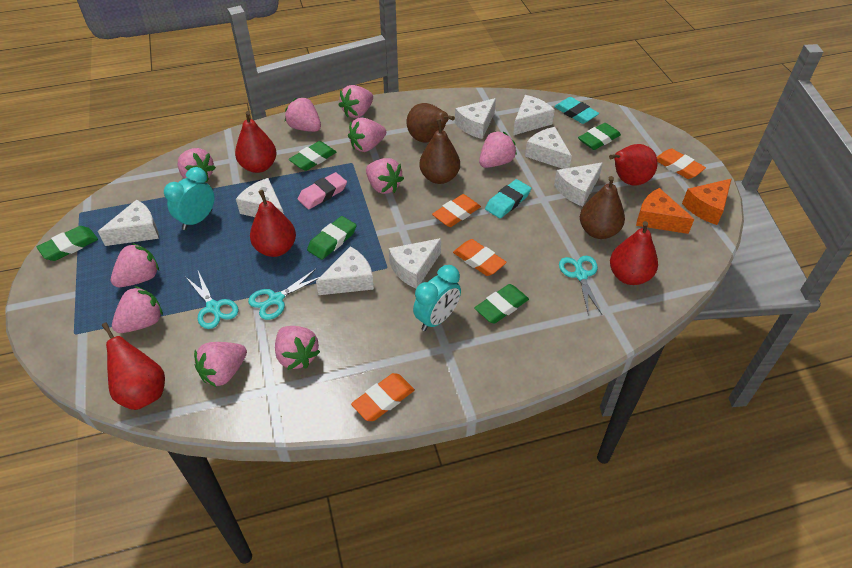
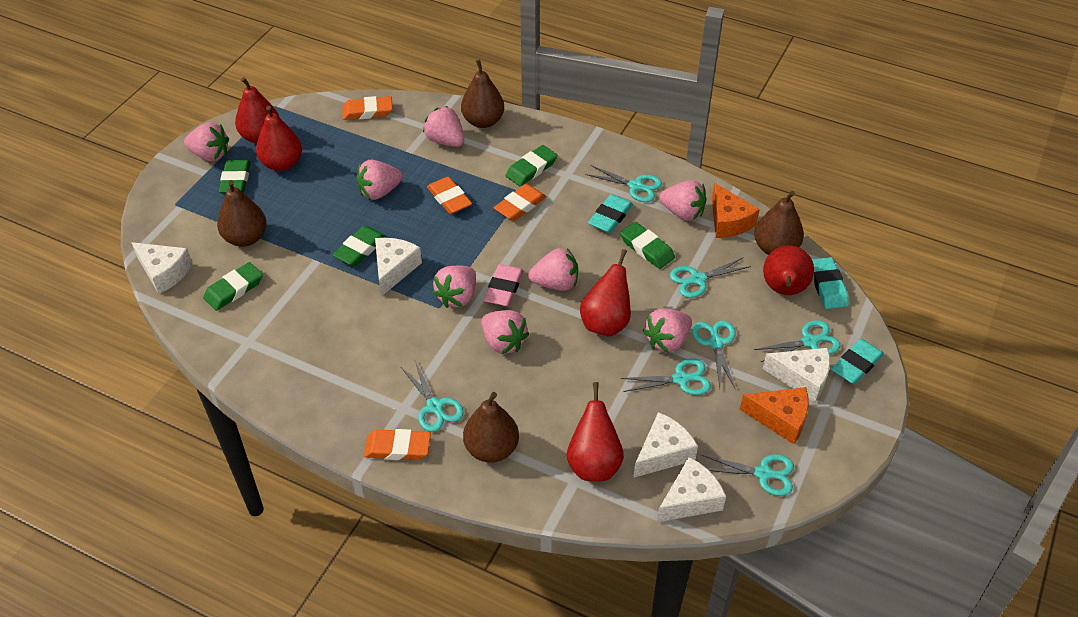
brown pear: 3 -> 4
pink strawberry: 10 -> 8
turquoise clock: 2 -> 0
turquoise eraser: 2 -> 3
turquoise scissors: 3 -> 7
white cheese: 8 -> 5

